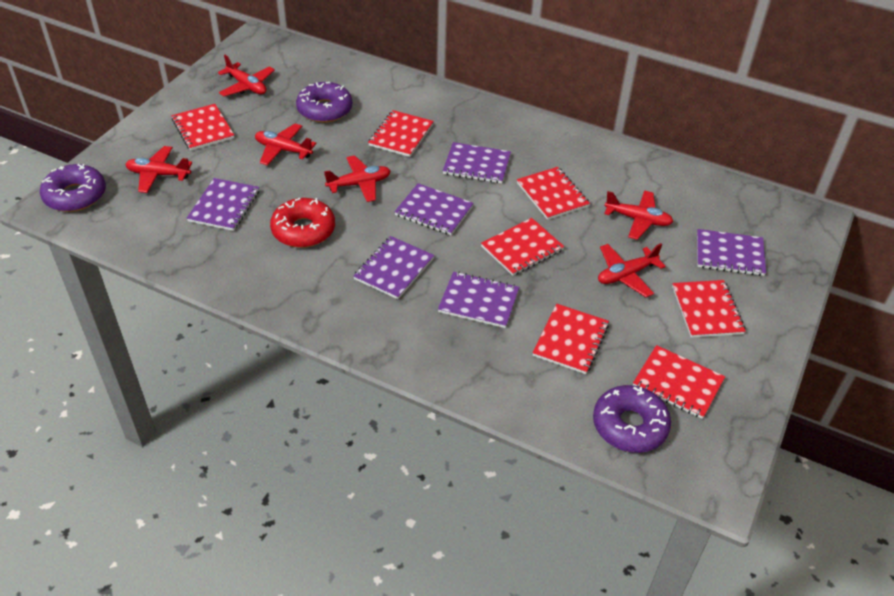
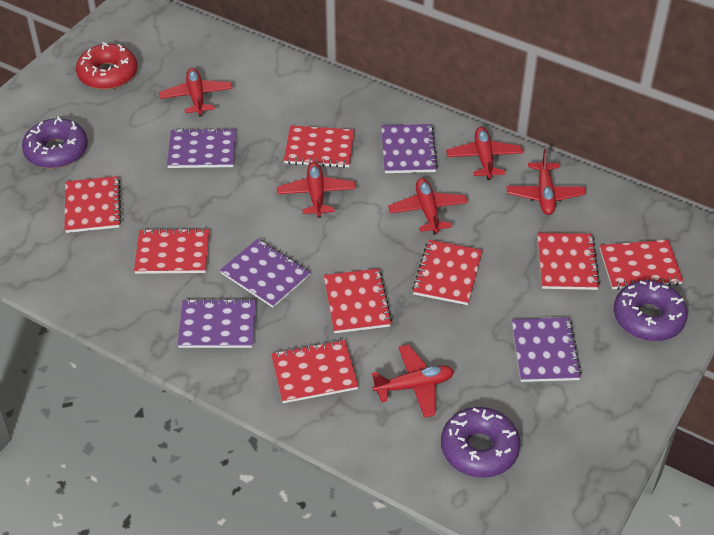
purple notebook: 6 -> 5
red notebook: 7 -> 8

